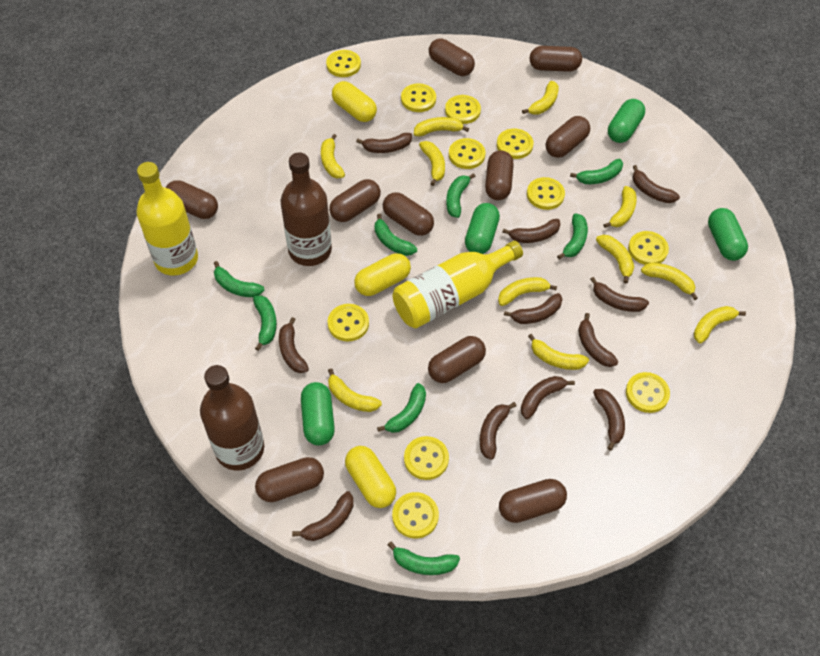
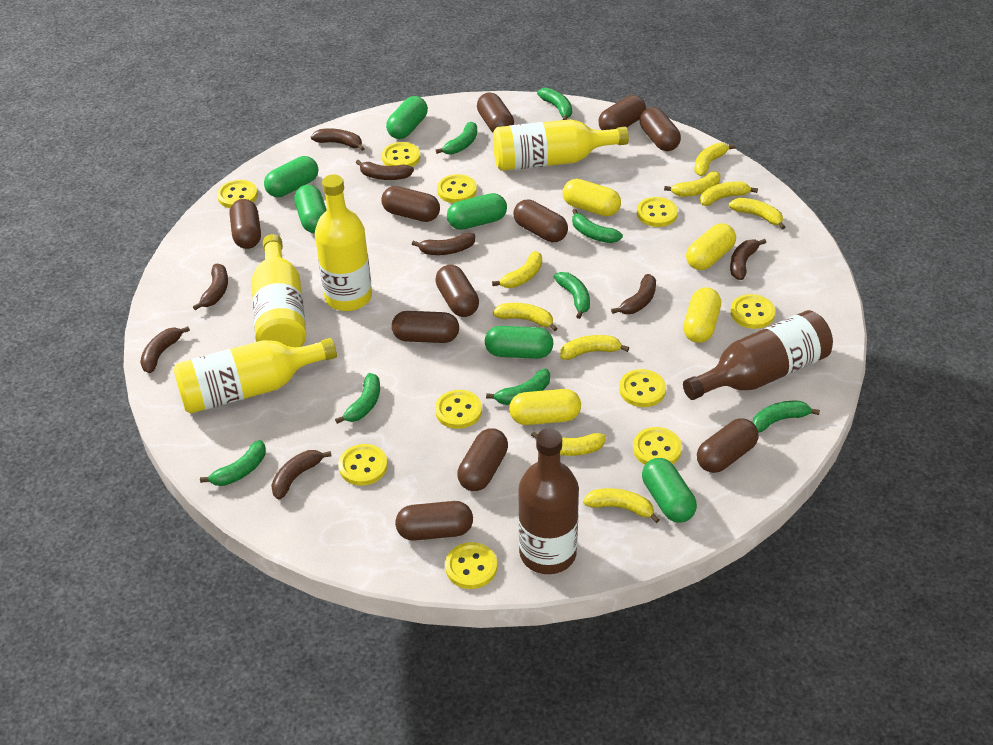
brown banana: 11 -> 8
brown capsule: 10 -> 11
green capsule: 4 -> 6
yellow banana: 11 -> 9
yellow bottle: 2 -> 4
yellow button: 11 -> 10
yellow capsule: 3 -> 4

